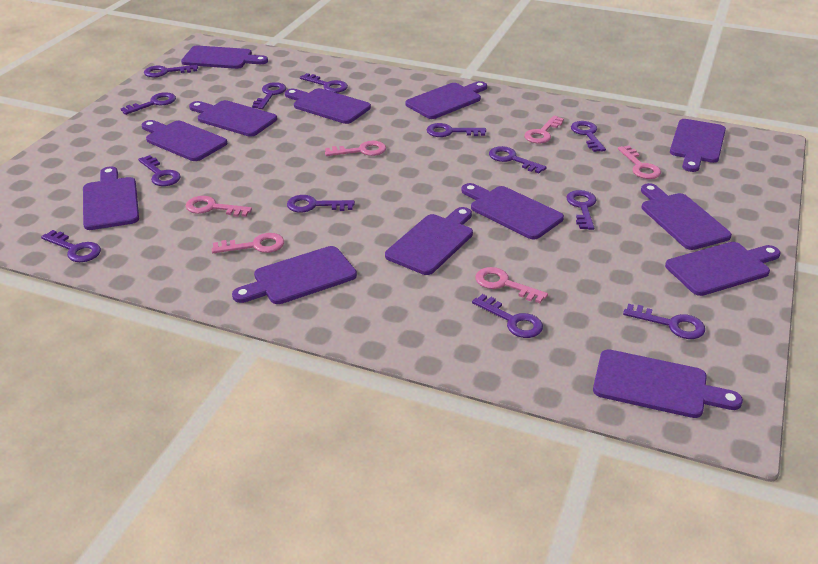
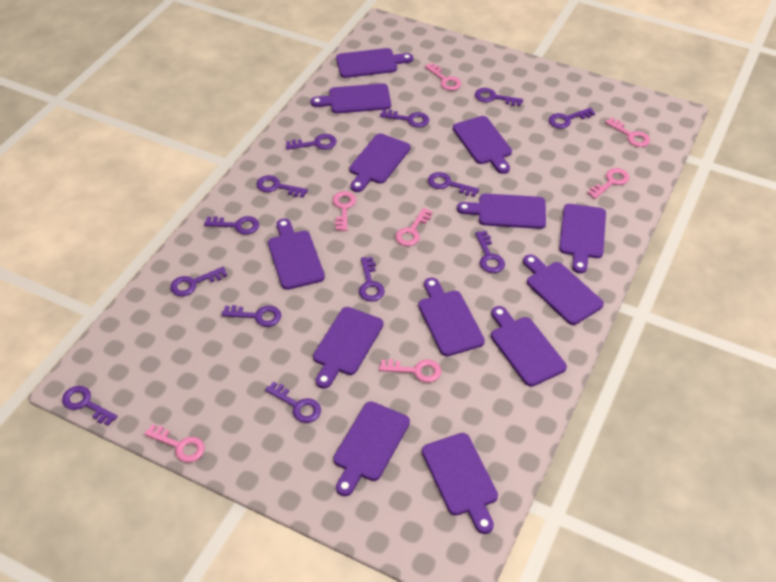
pink key: 6 -> 7

